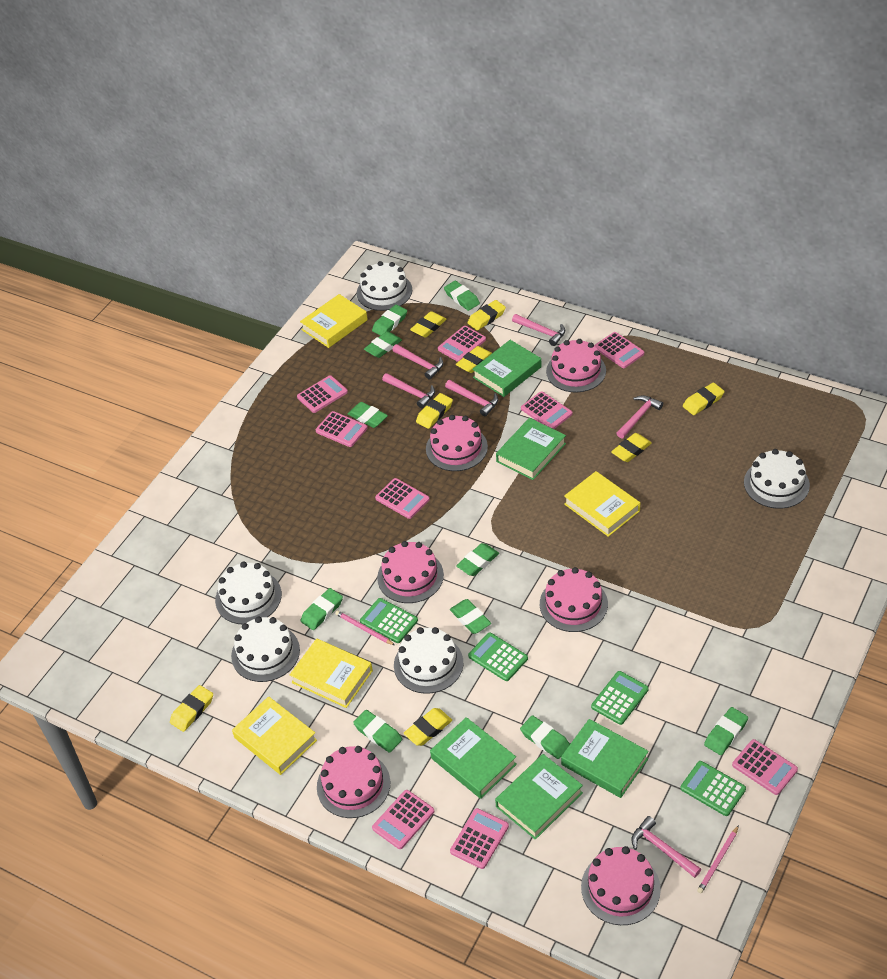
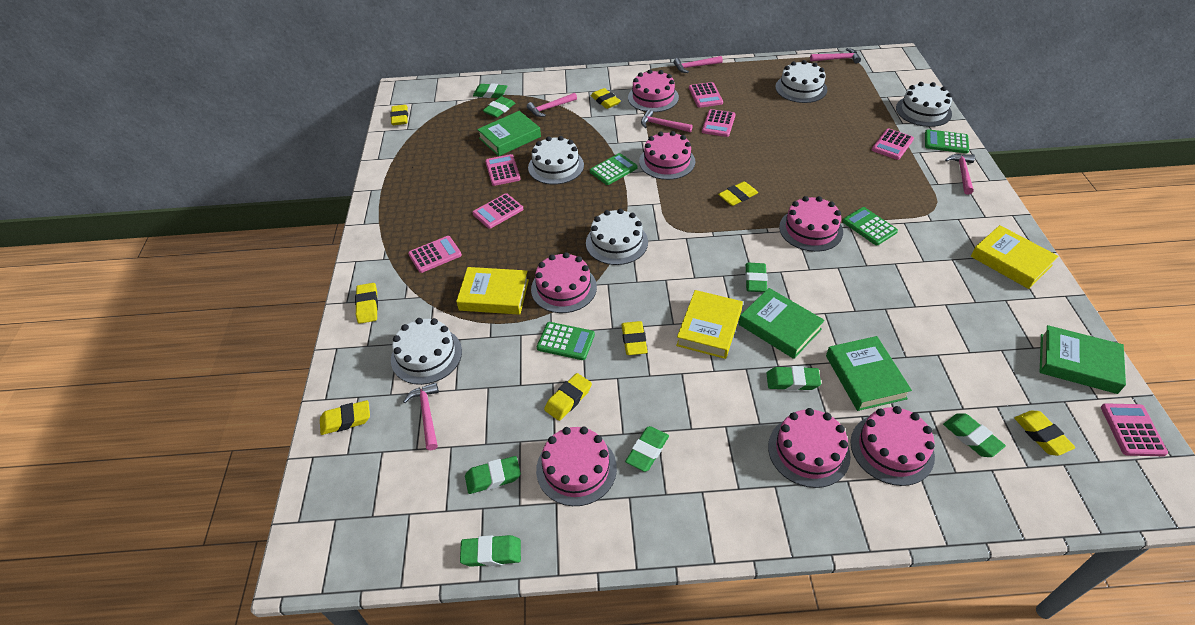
green book: 5 -> 4
green eraser: 10 -> 8
pink cake: 6 -> 7
pink calculator: 9 -> 7
pink pencil: 2 -> 0
yellow book: 4 -> 3

